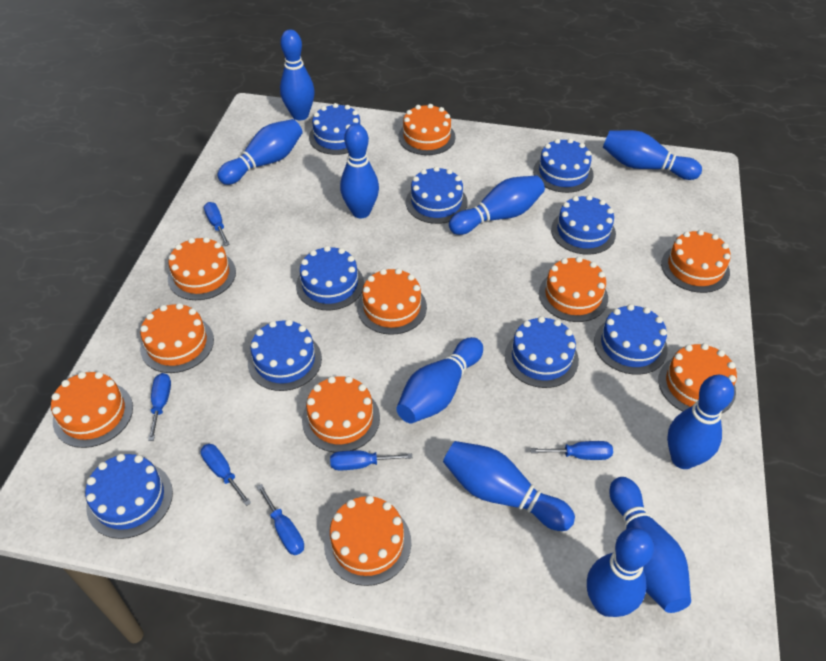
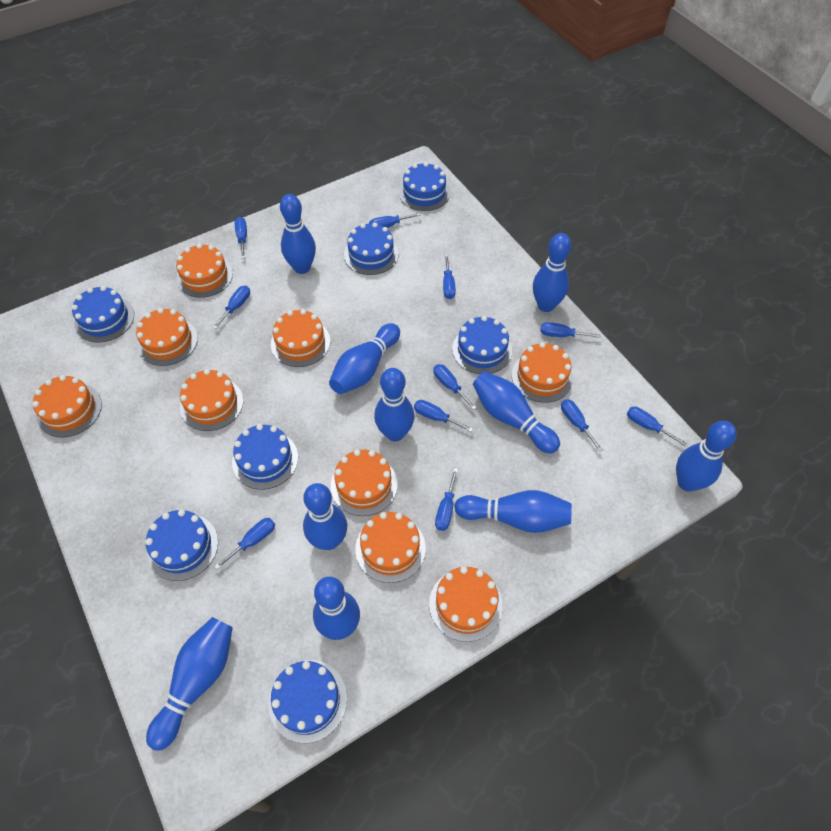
blue cake: 9 -> 7
blue screwdriver: 6 -> 11
orange cake: 10 -> 9

